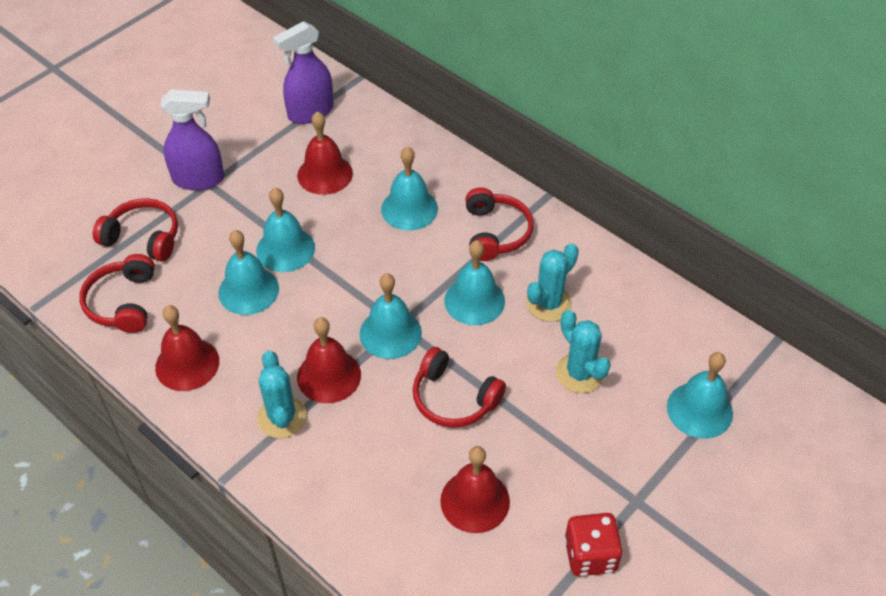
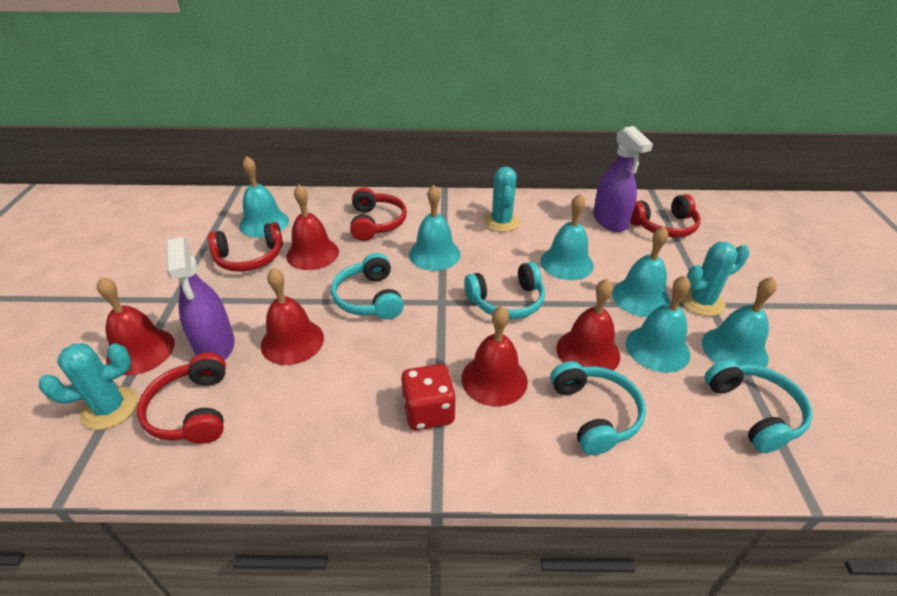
red bell: 4 -> 5
turquoise headphones: 0 -> 4

